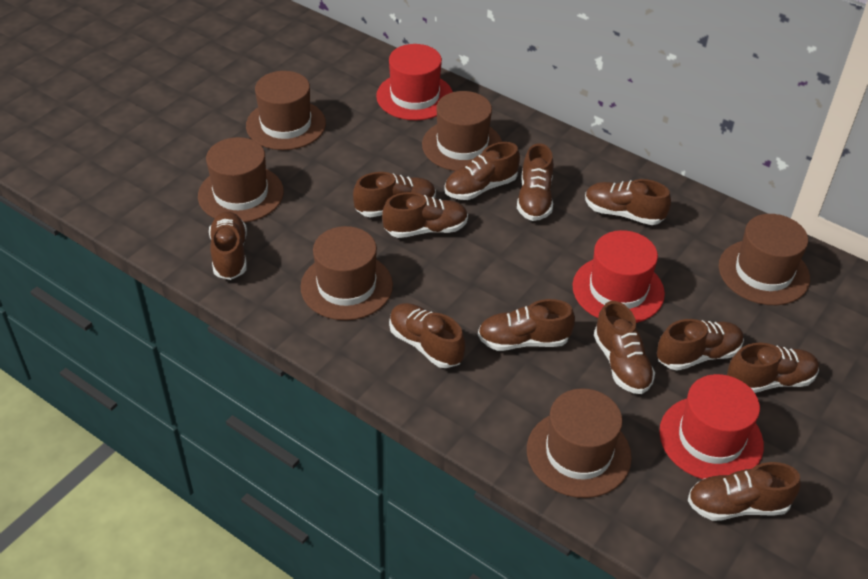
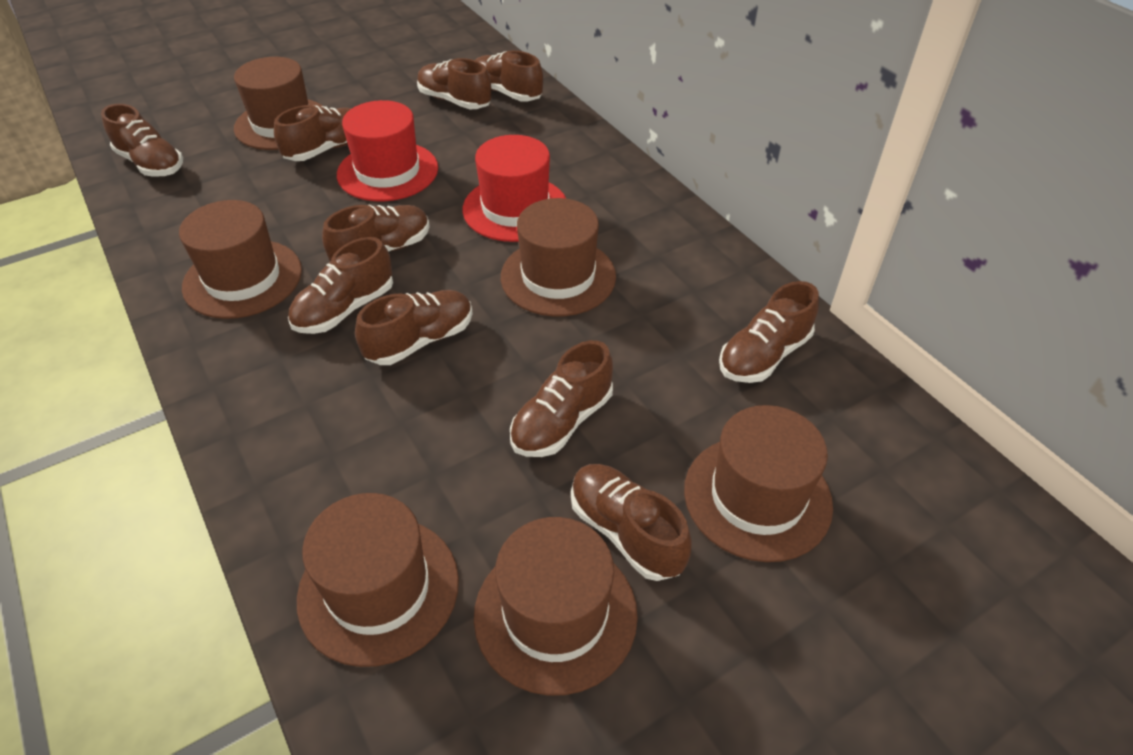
brown shoe: 12 -> 10
red hat: 3 -> 2

